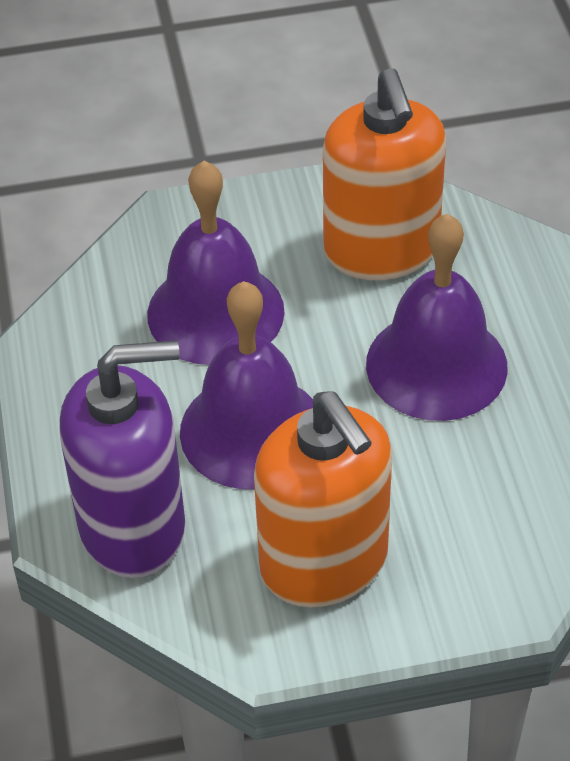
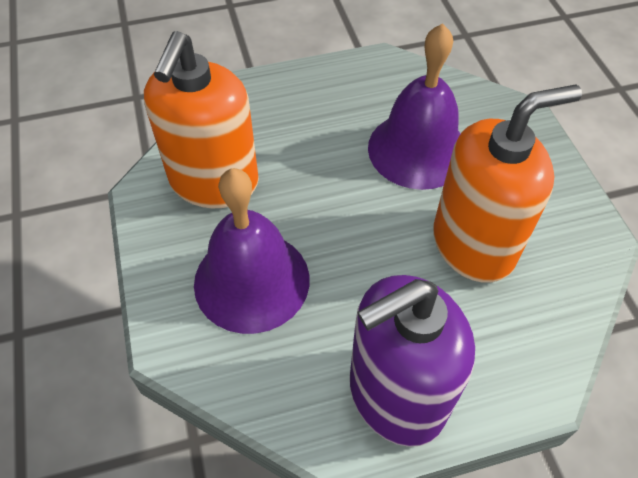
purple bell: 3 -> 2

